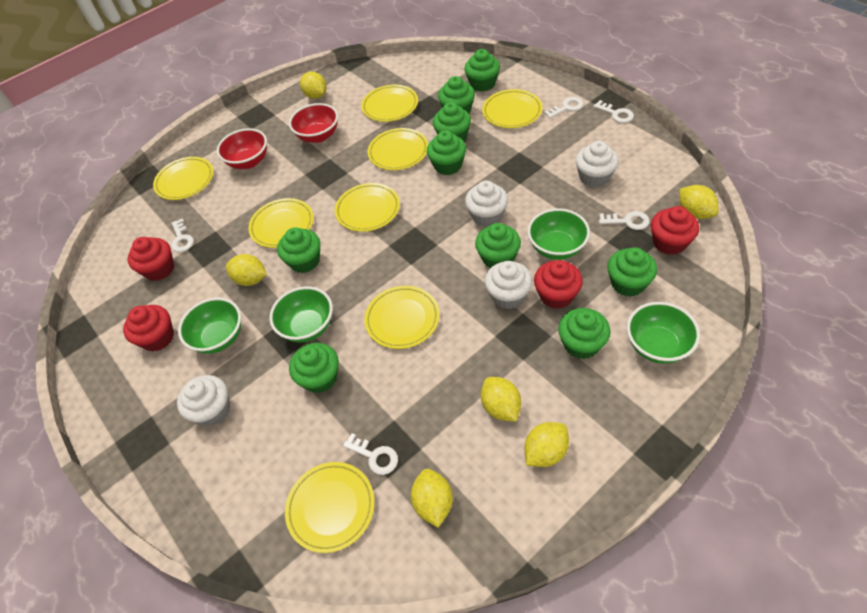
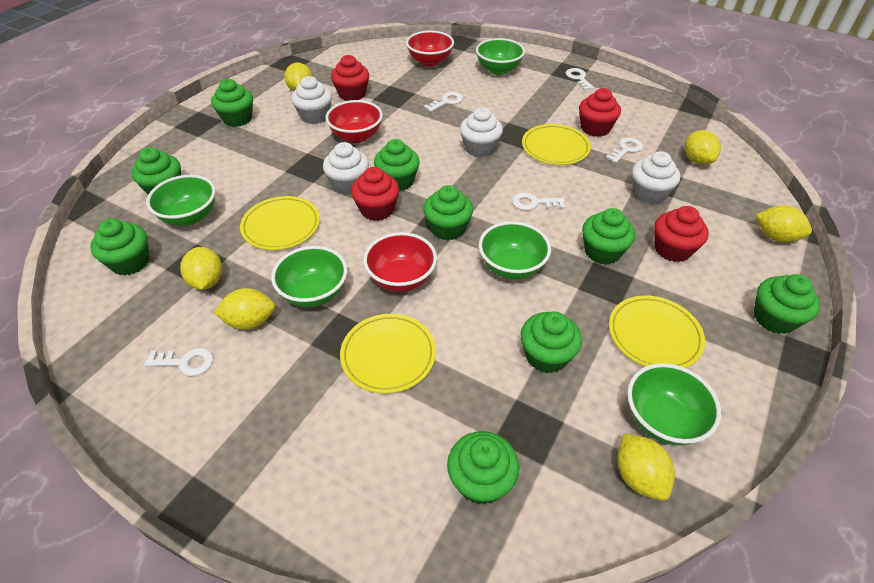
green bowl: 4 -> 5
red bowl: 2 -> 3
yellow plate: 8 -> 4

